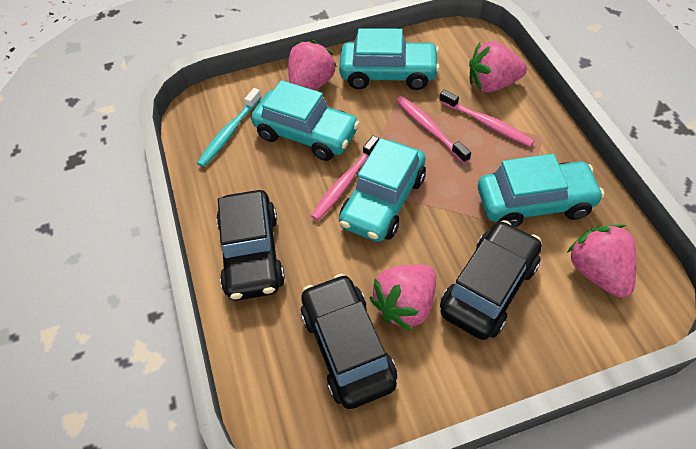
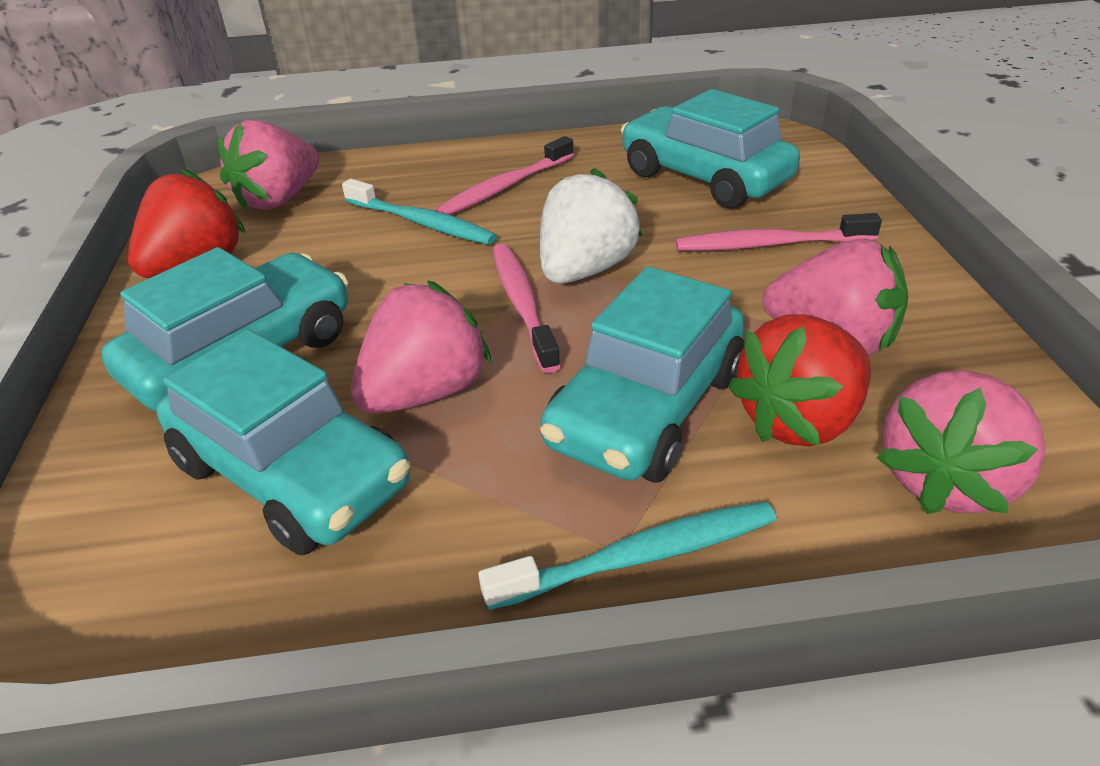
black car: 3 -> 0
red strawberry: 0 -> 2
turquoise toothbrush: 1 -> 2
white strawberry: 0 -> 1

